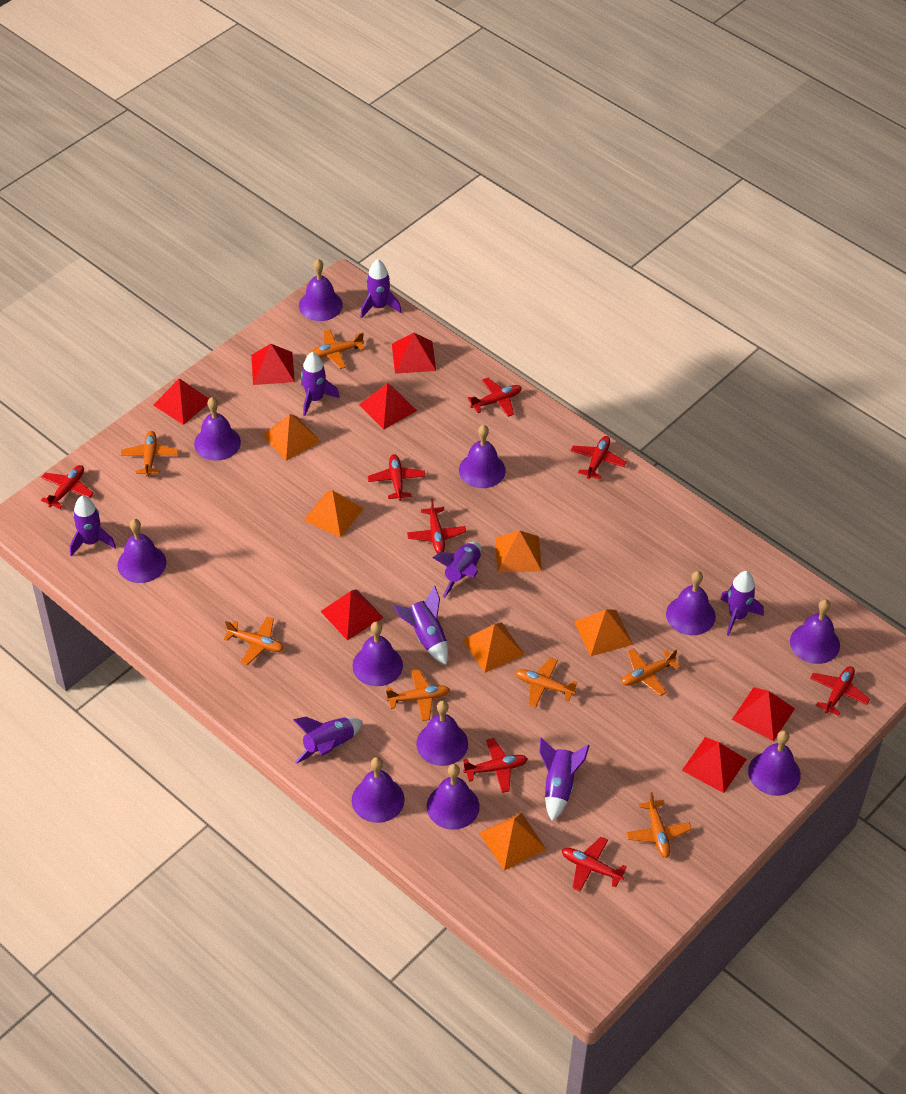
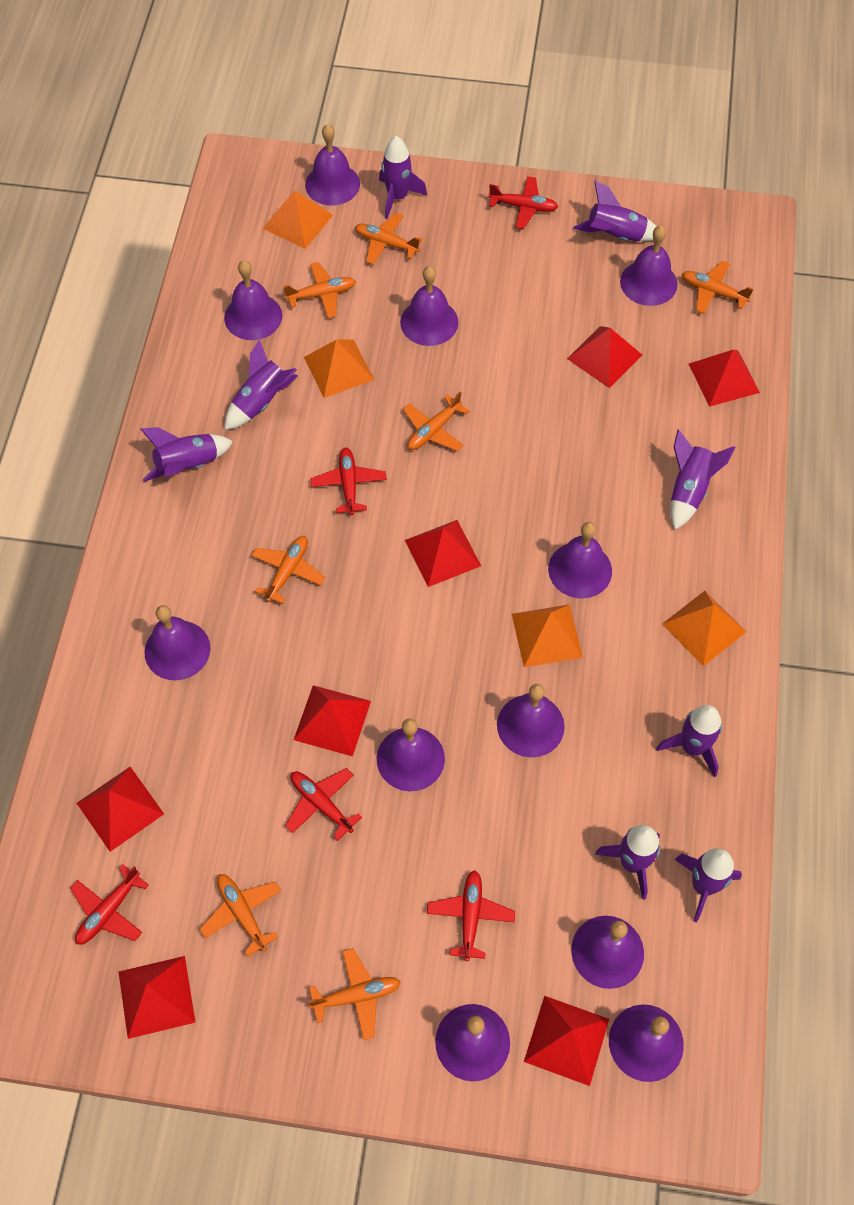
orange pyramid: 6 -> 4
red plane: 8 -> 5

